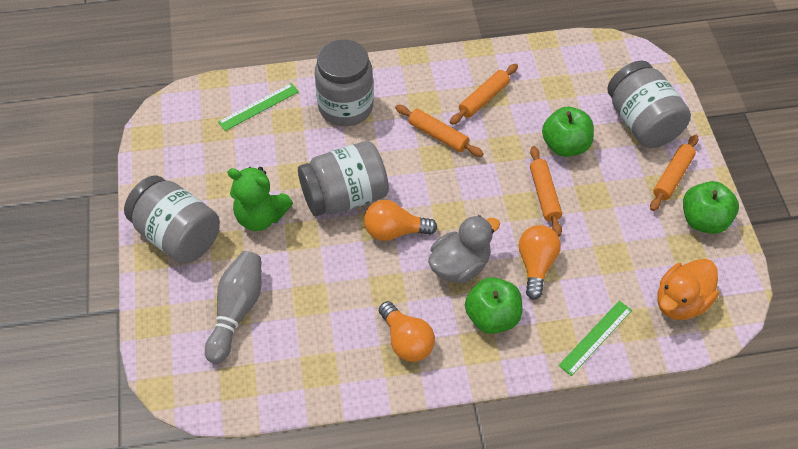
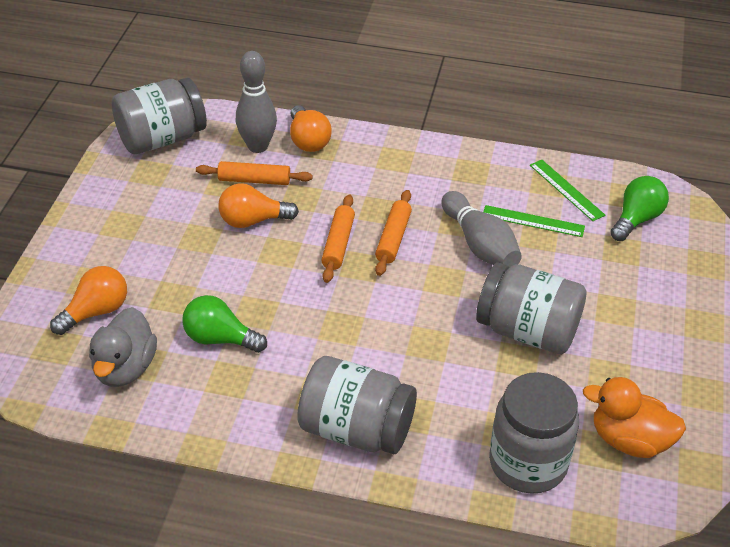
green apple: 3 -> 0
green light bulb: 0 -> 2
green teddy bear: 1 -> 0
grey bowling pin: 1 -> 2
orange rolling pin: 4 -> 3

